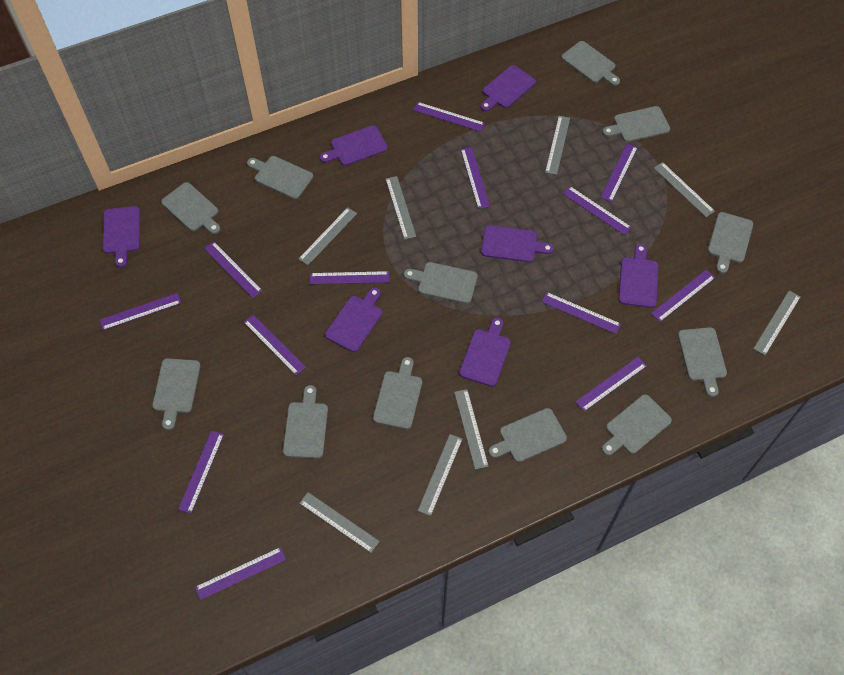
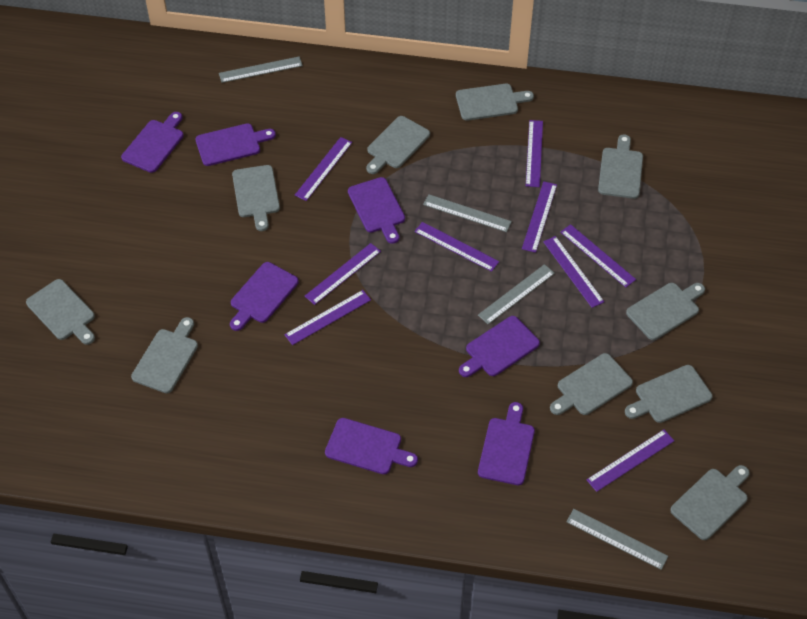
grey cutting board: 12 -> 10
grey ruler: 8 -> 4
purple ruler: 13 -> 9

